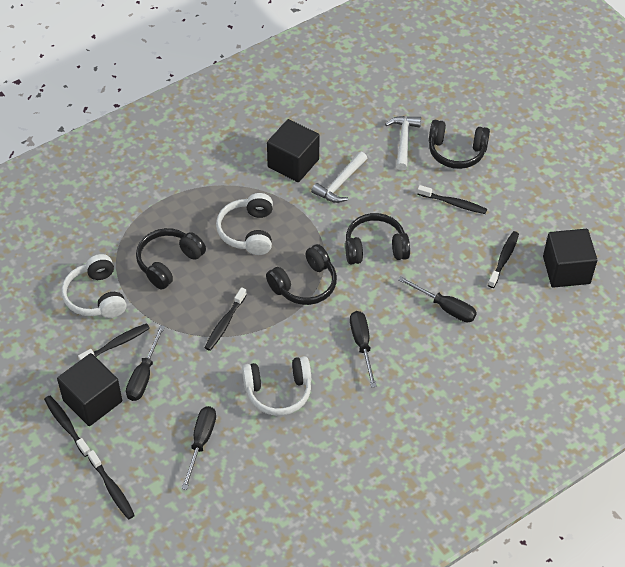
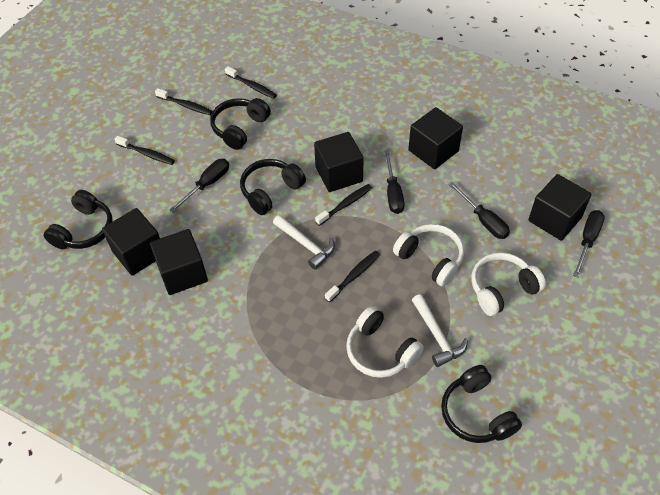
black cube: 3 -> 5
black toothbrush: 6 -> 5

